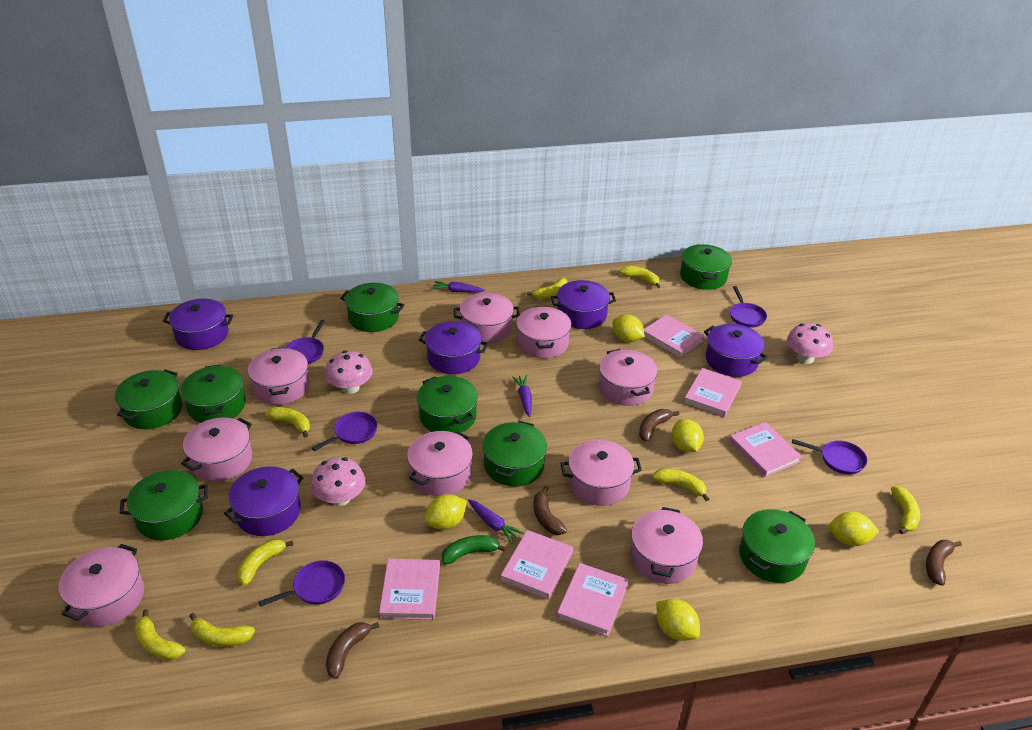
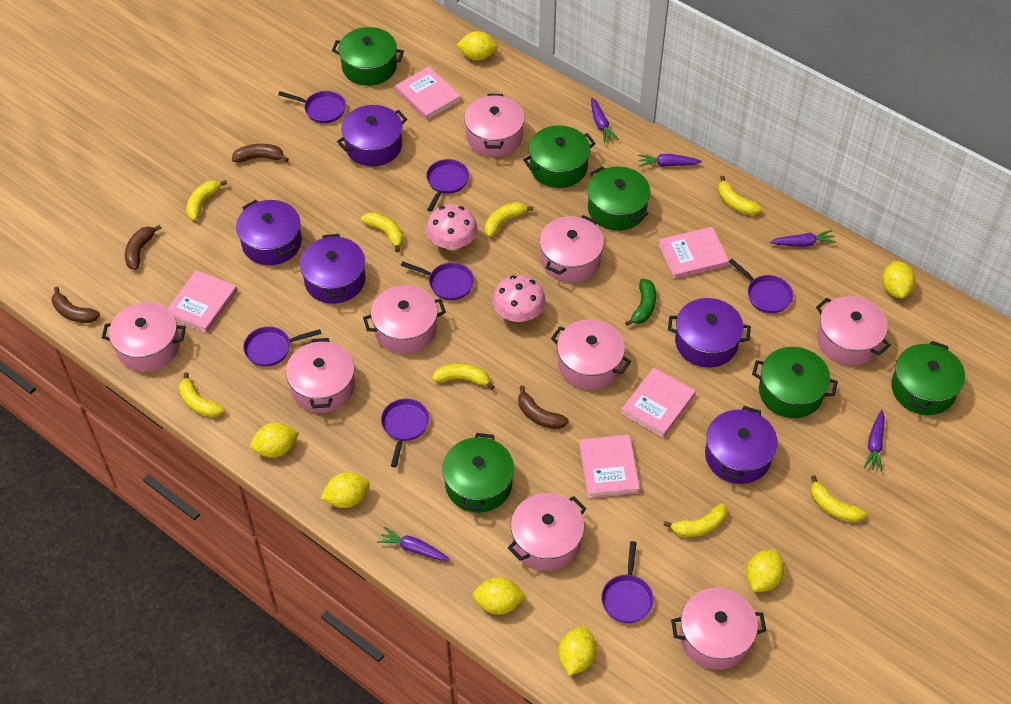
green pot: 8 -> 6
pink book: 6 -> 5
pink mushroom: 3 -> 2
purple carrot: 3 -> 5
purple pan: 5 -> 7
yellow lemon: 5 -> 7

